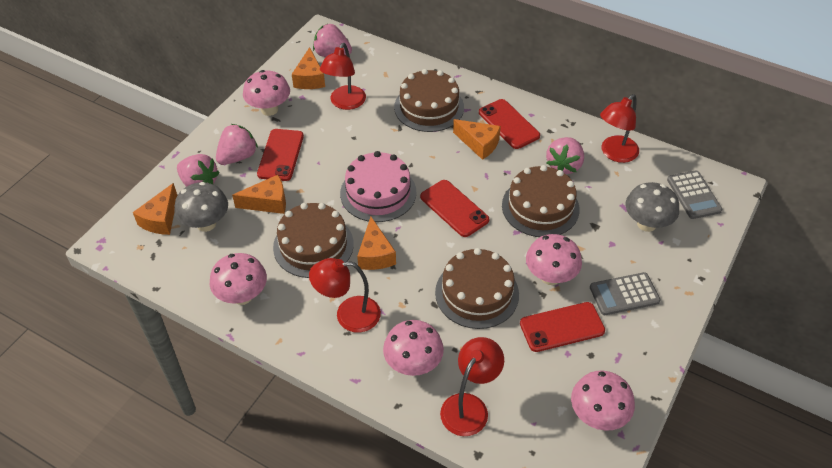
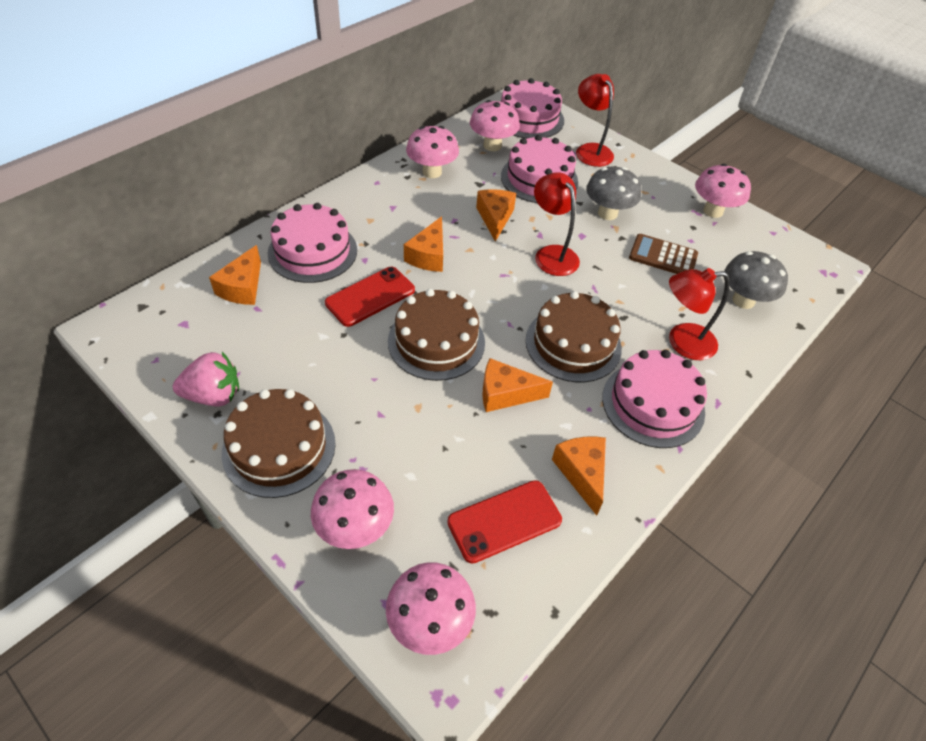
brown cake: 4 -> 3
brown calculator: 0 -> 1
grey calculator: 2 -> 0
pink cake: 1 -> 4
pink strawberry: 4 -> 1
red lamp: 4 -> 3
red phone: 4 -> 2

